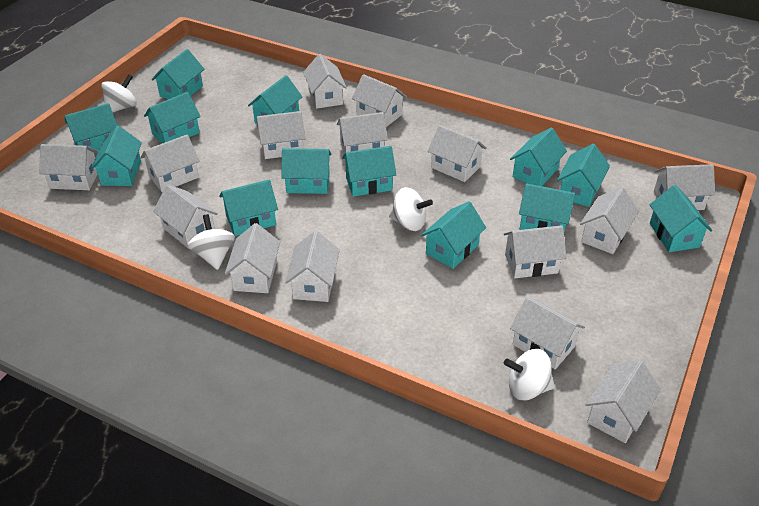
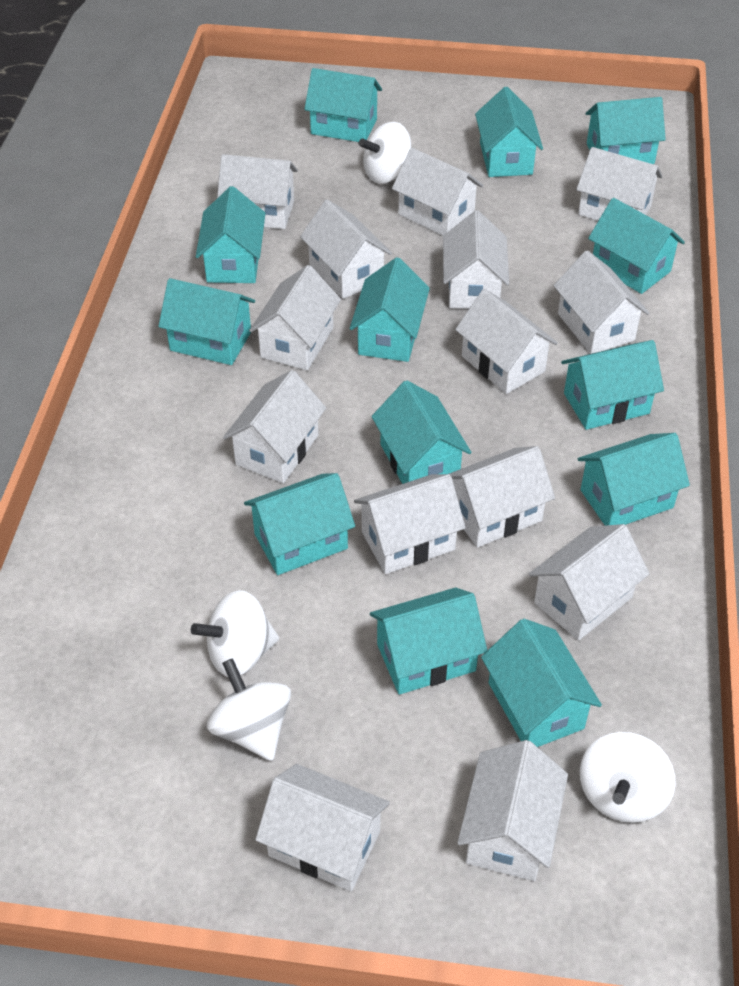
white house: 15 -> 14

